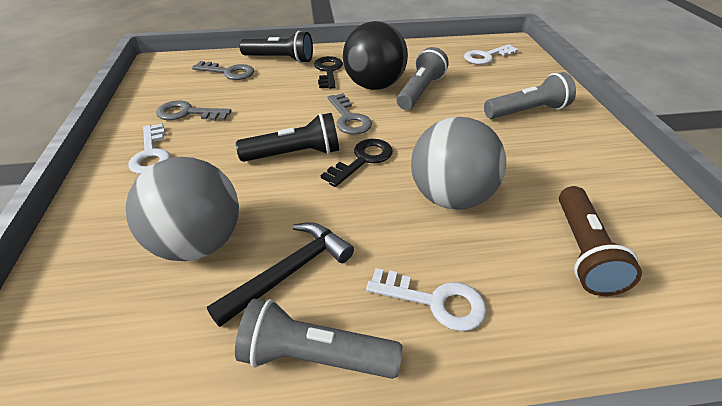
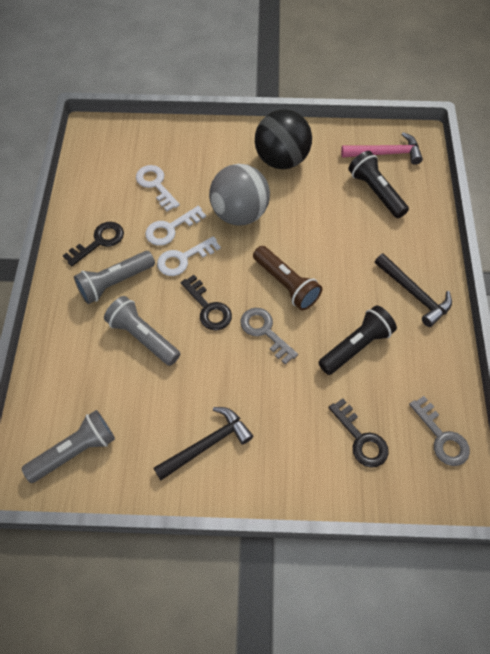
black hammer: 1 -> 2
black key: 2 -> 3
grey ball: 2 -> 1
grey key: 3 -> 2
pink hammer: 0 -> 1

